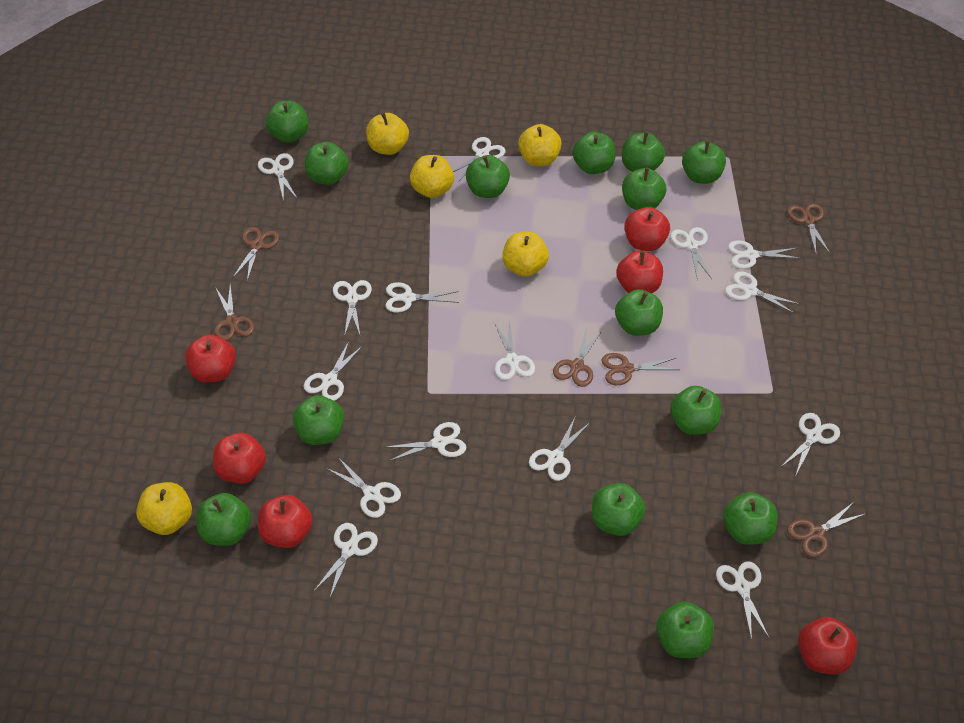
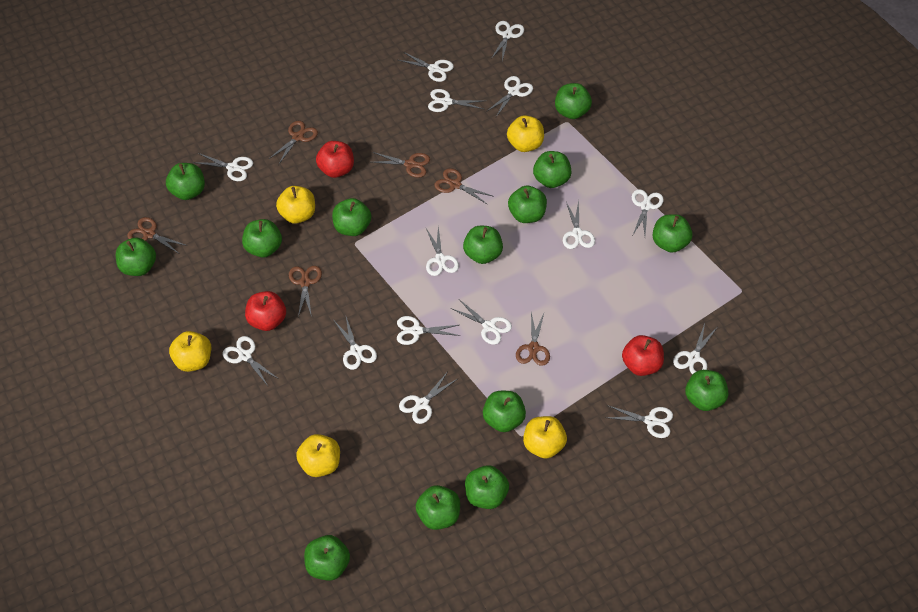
red apple: 6 -> 3

